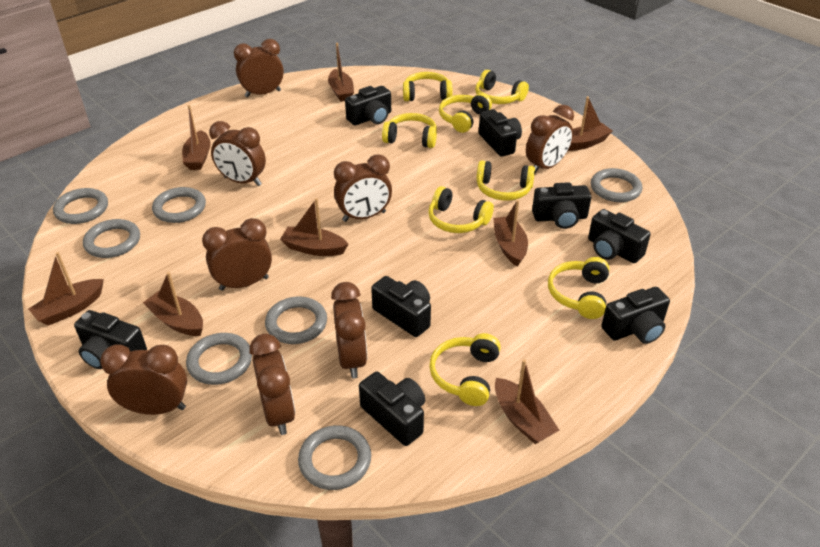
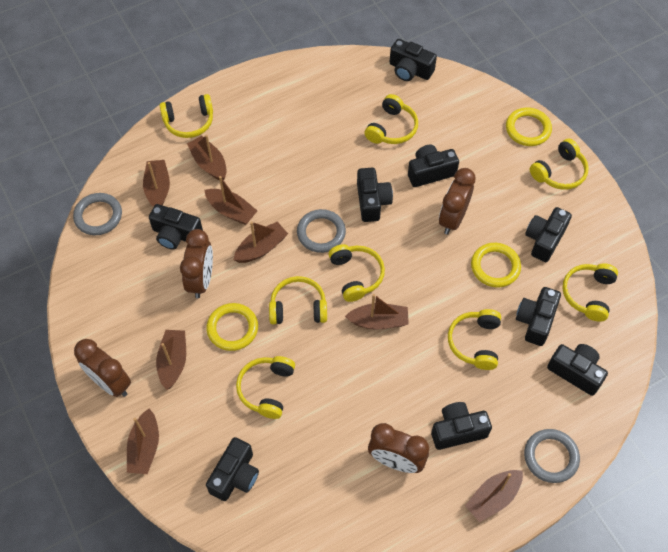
black camera: 8 -> 9
brown clock: 8 -> 4
grey ring: 7 -> 3
yellow ring: 0 -> 3

